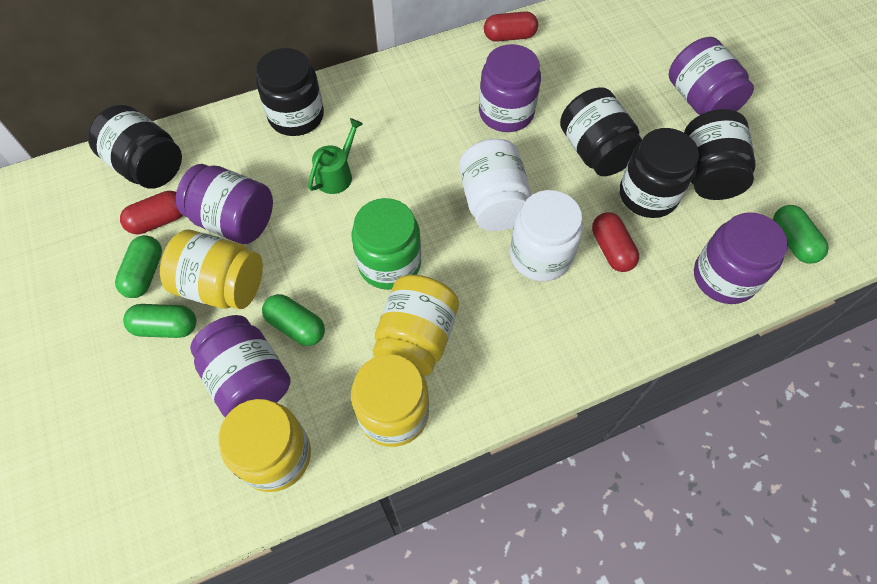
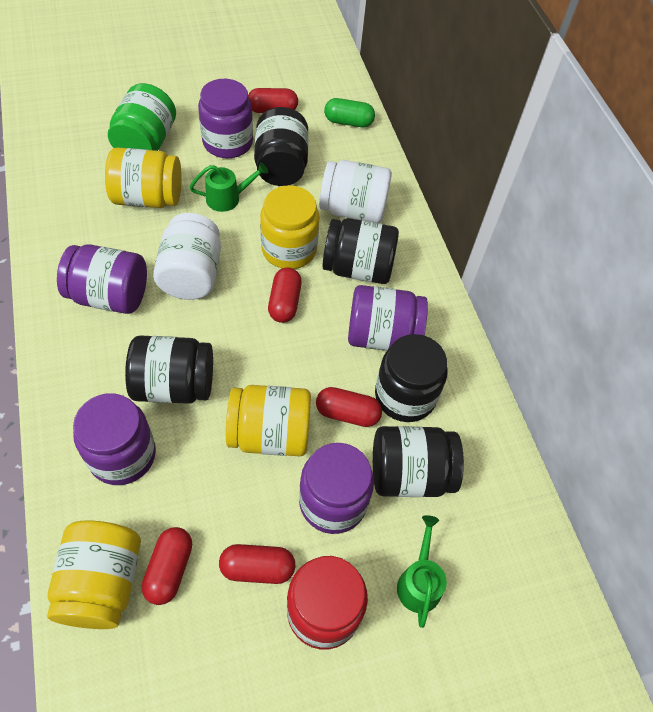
green capsule: 4 -> 1
green watering can: 1 -> 2
red capsule: 3 -> 5
red jar: 0 -> 1

